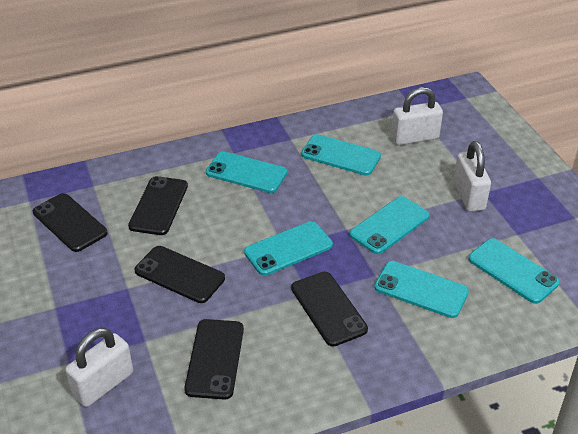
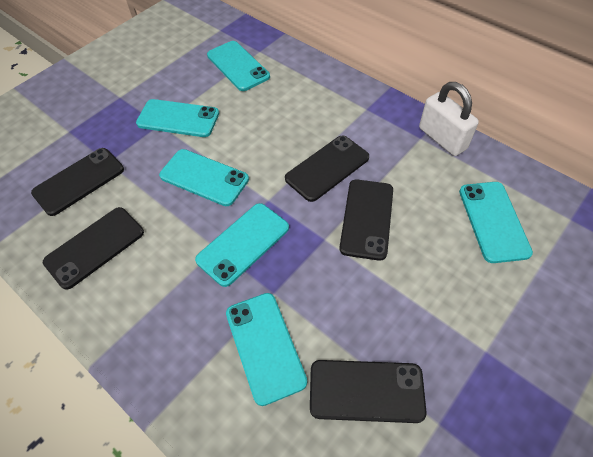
white padlock: 3 -> 1

